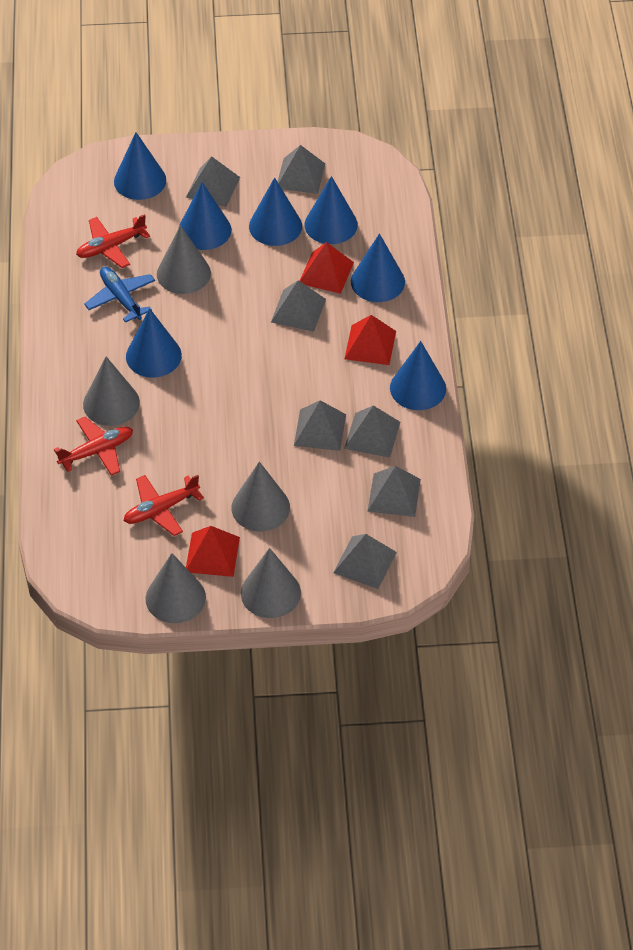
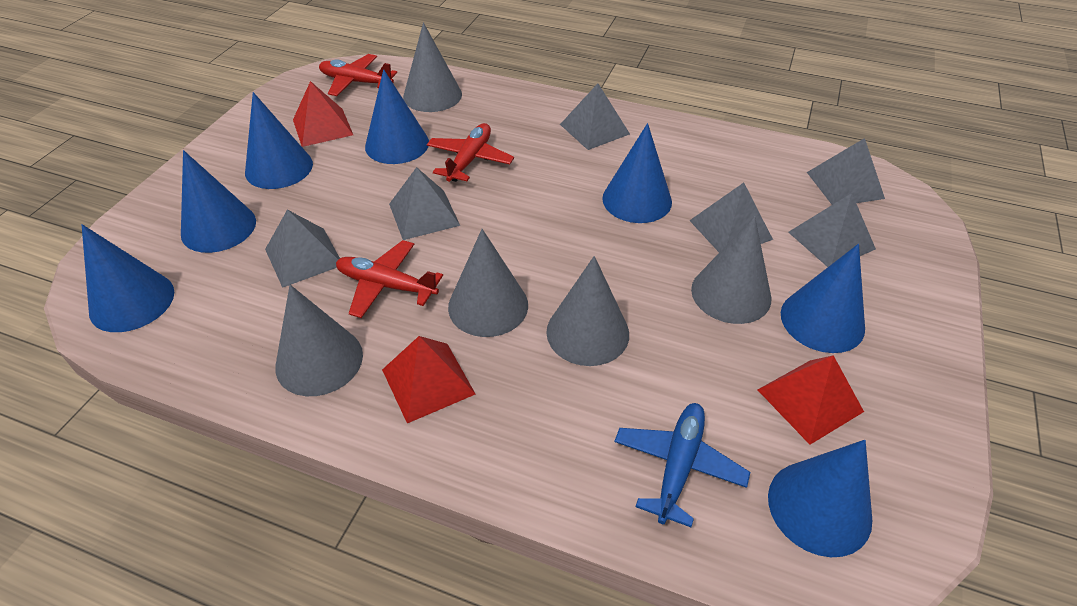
grey pyramid: 7 -> 6

